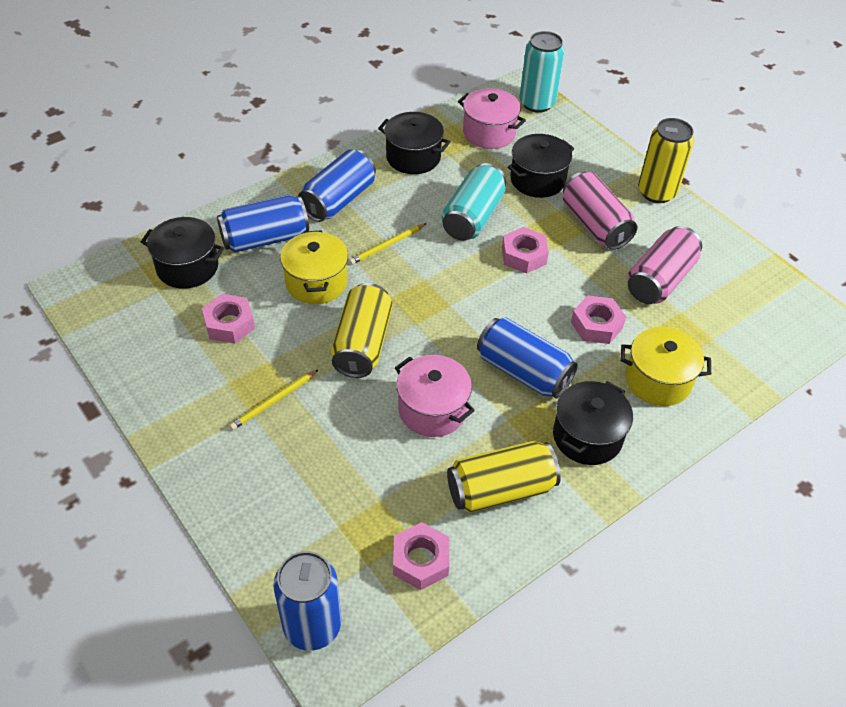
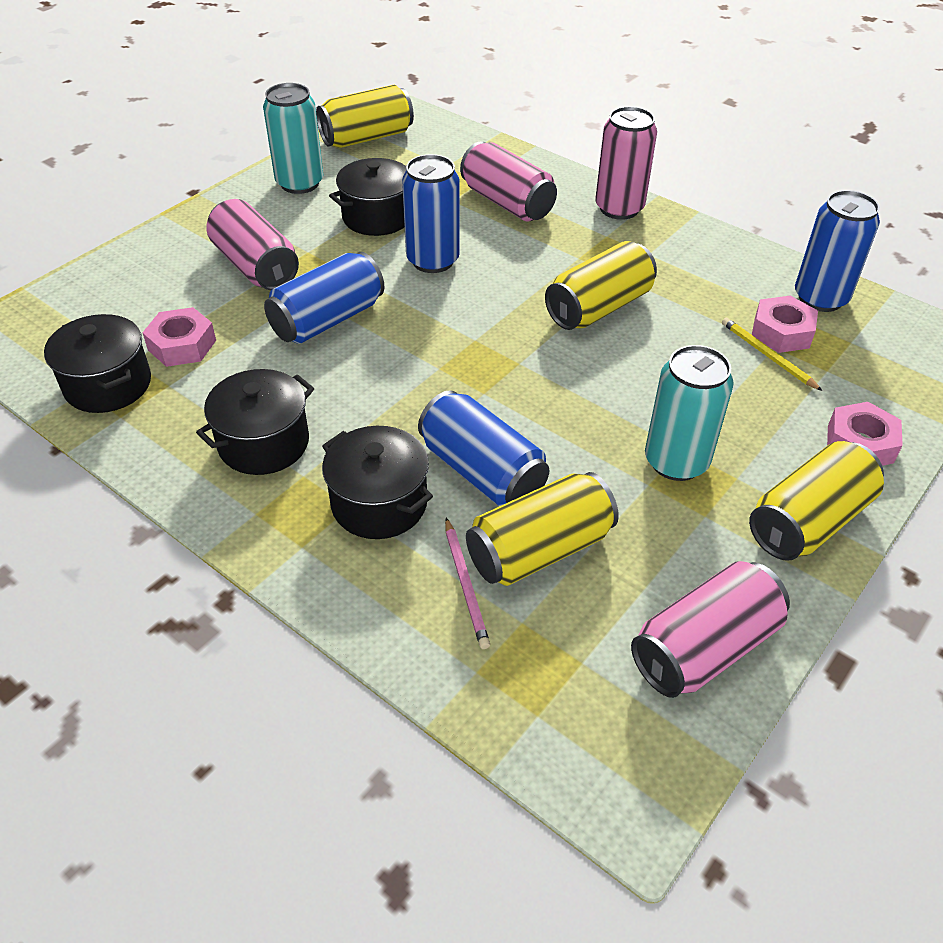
pink can: 2 -> 4
pink nut: 4 -> 3
pink pencil: 0 -> 1
pink pot: 2 -> 0
yellow can: 3 -> 4
yellow pencil: 2 -> 1
yellow pot: 2 -> 0

